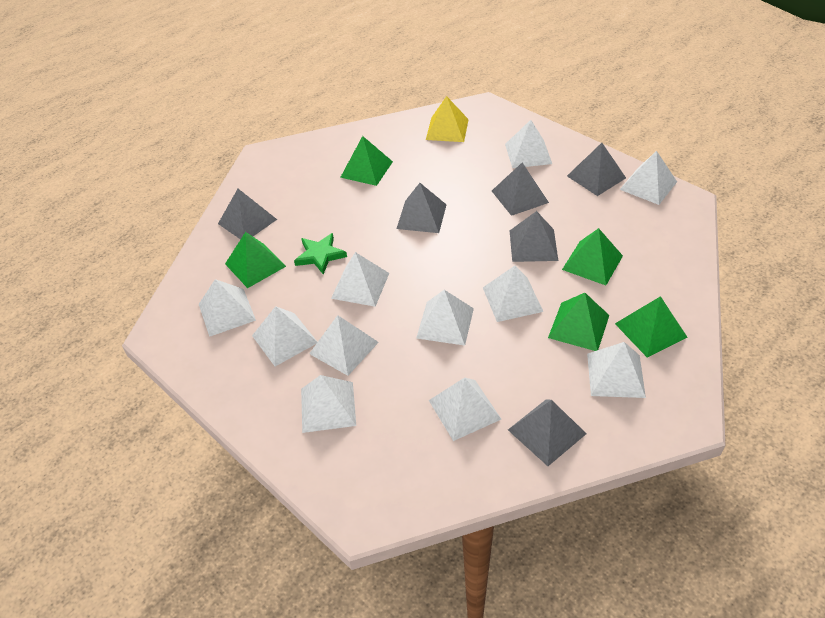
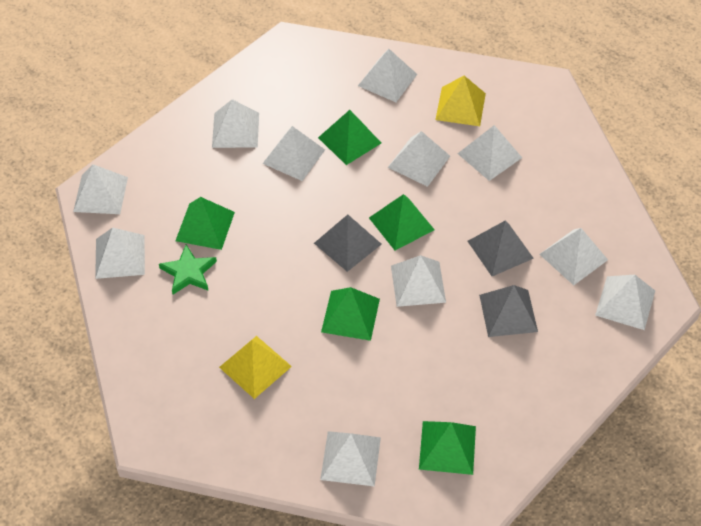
grey pyramid: 6 -> 3
yellow pyramid: 1 -> 2

